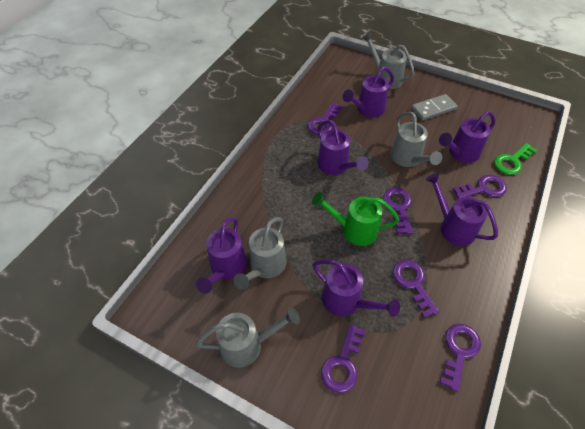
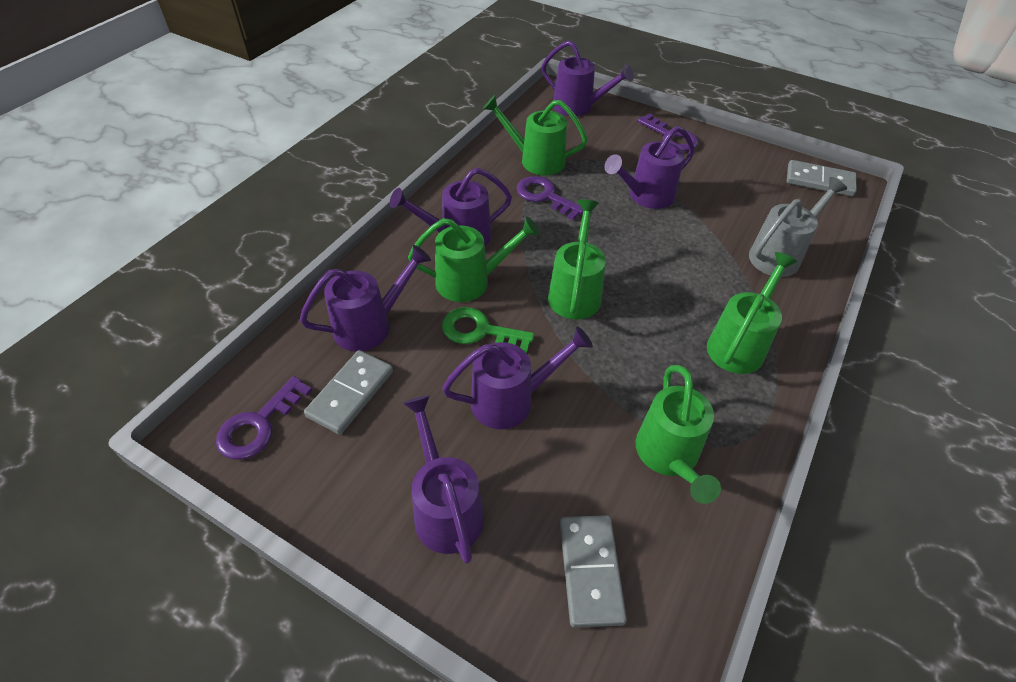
green watering can: 1 -> 5
grey domino: 1 -> 3
grey watering can: 4 -> 1
purple key: 6 -> 3

